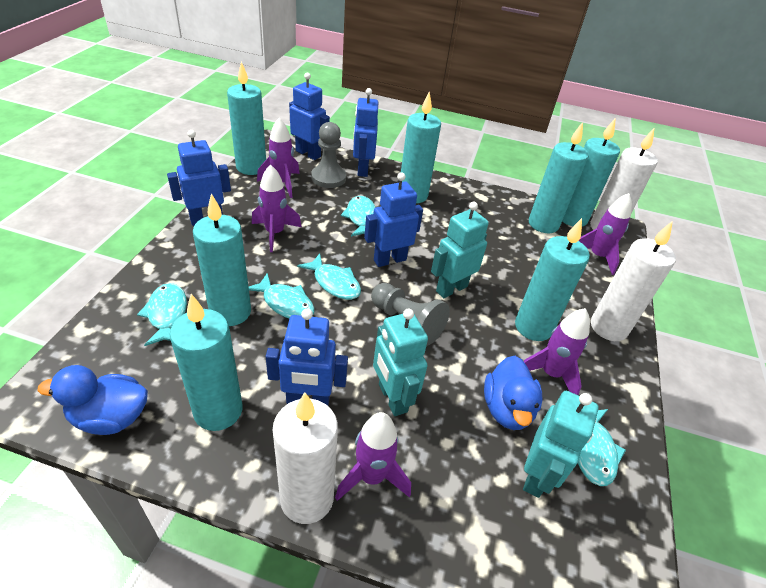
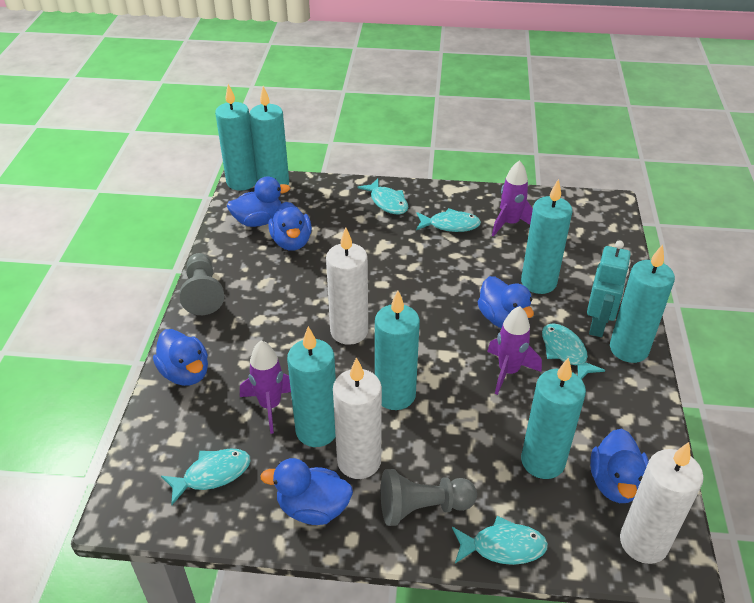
blue duck: 2 -> 6
blue robot: 5 -> 0
purple rocket: 5 -> 3
turquoise robot: 3 -> 1

